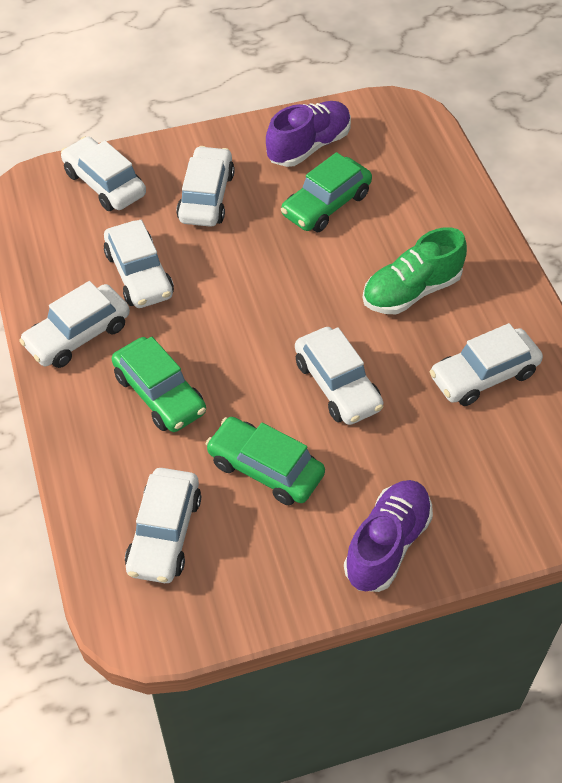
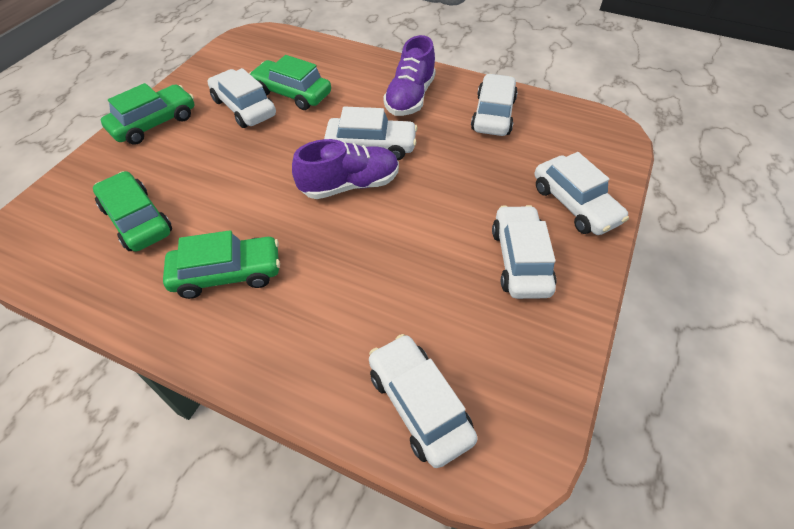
green car: 3 -> 4
green shoe: 1 -> 0
white car: 7 -> 6

